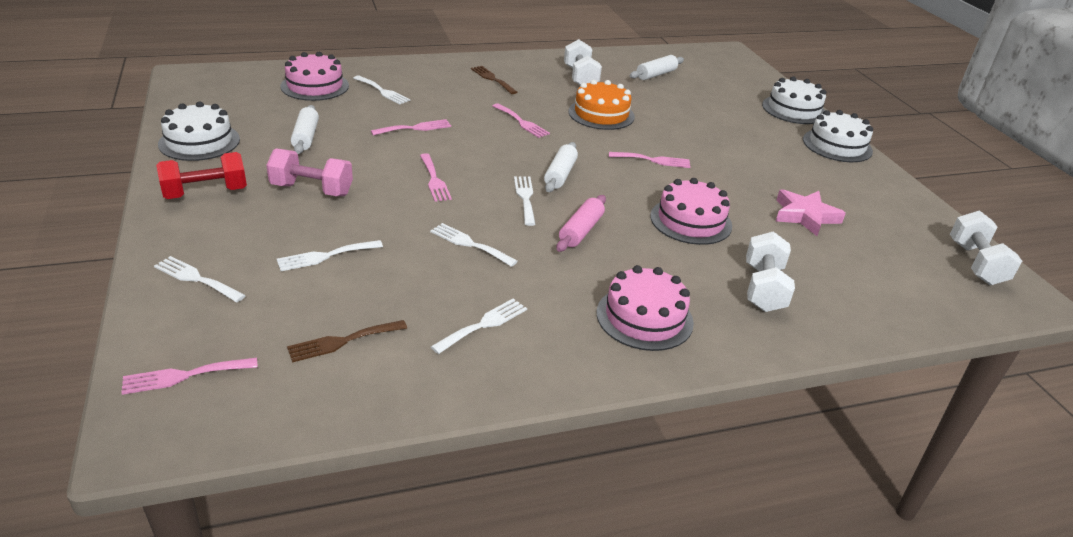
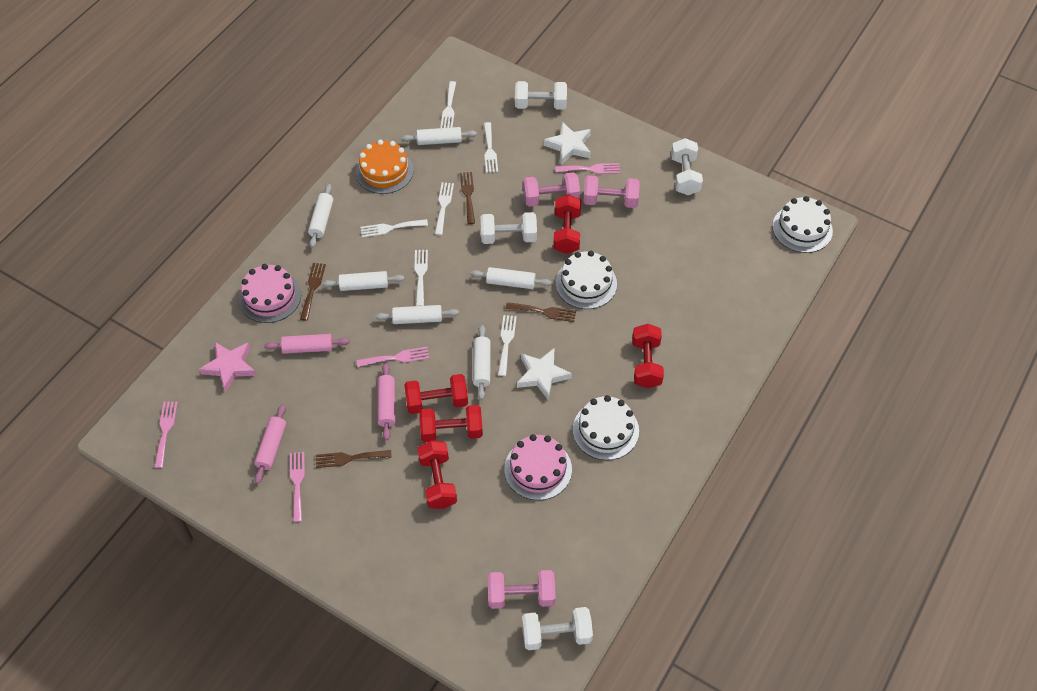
brown fork: 2 -> 4
pink cake: 3 -> 2
pink dumbbell: 1 -> 3
pink fork: 5 -> 4
pink rolling pin: 1 -> 3
red dumbbell: 1 -> 5
white dumbbell: 3 -> 4
white rolling pin: 3 -> 6
white star: 0 -> 2

